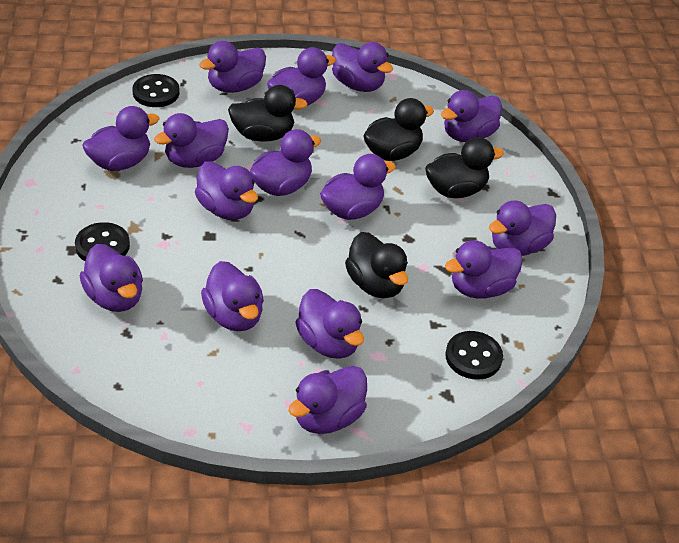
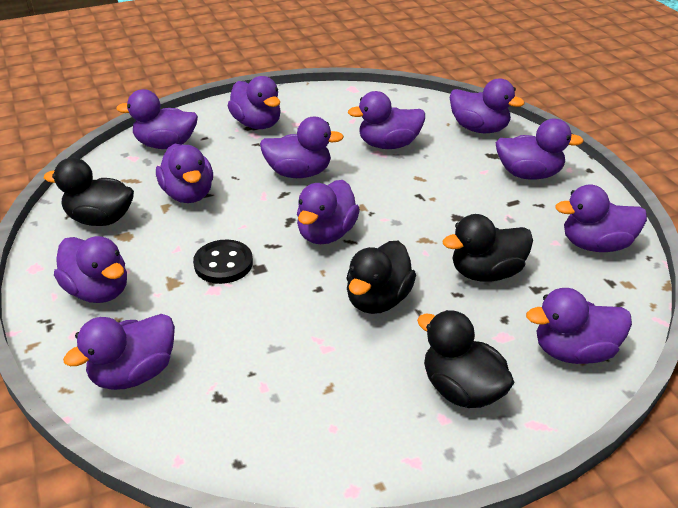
black button: 3 -> 1
purple duck: 15 -> 12

